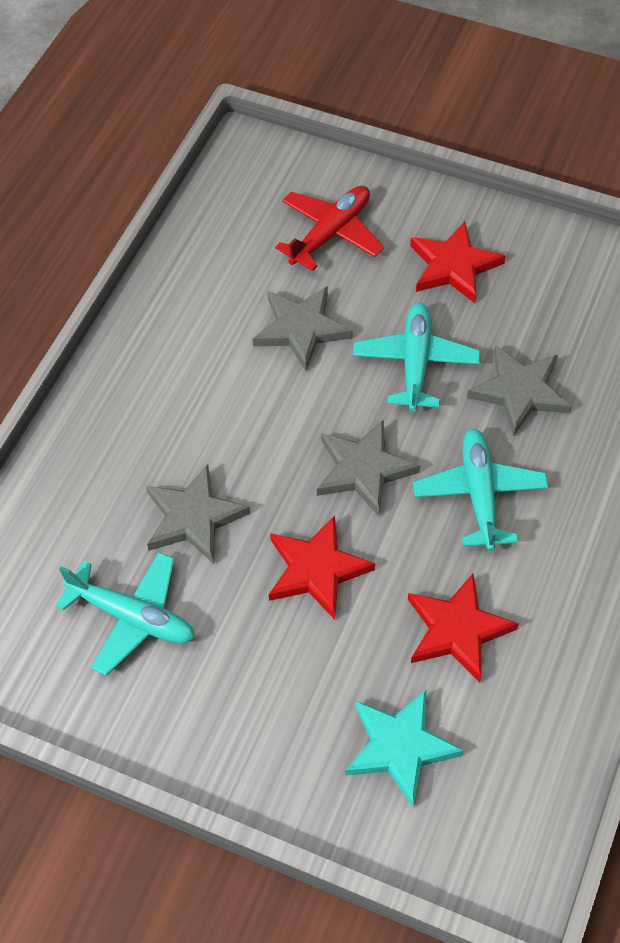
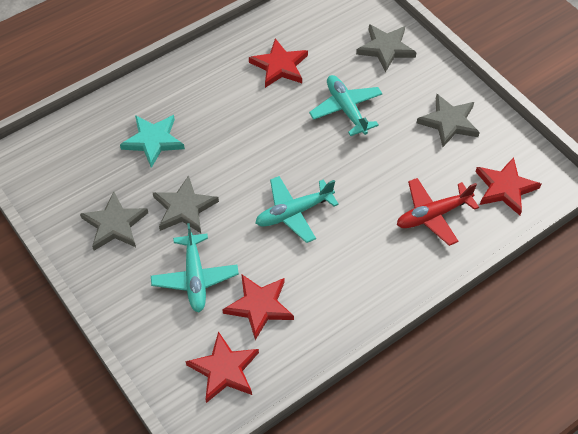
red star: 3 -> 4

